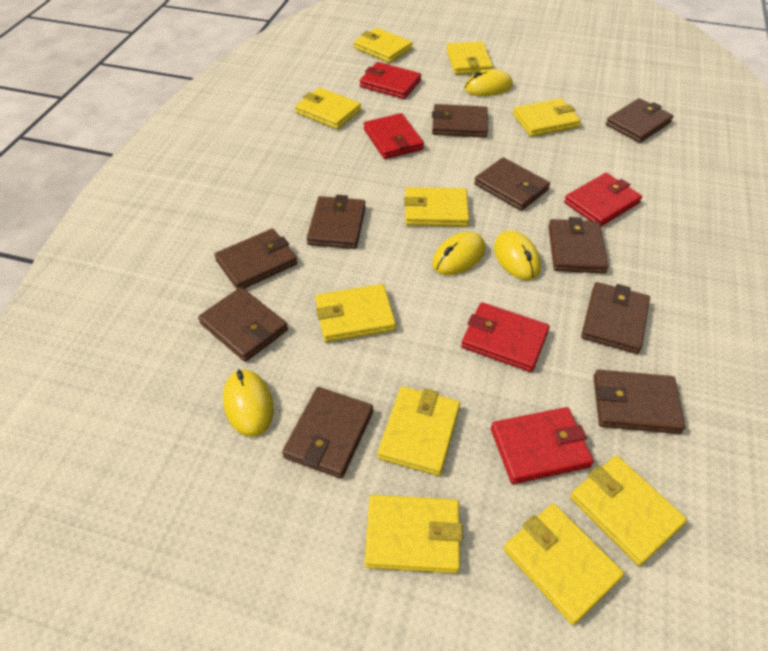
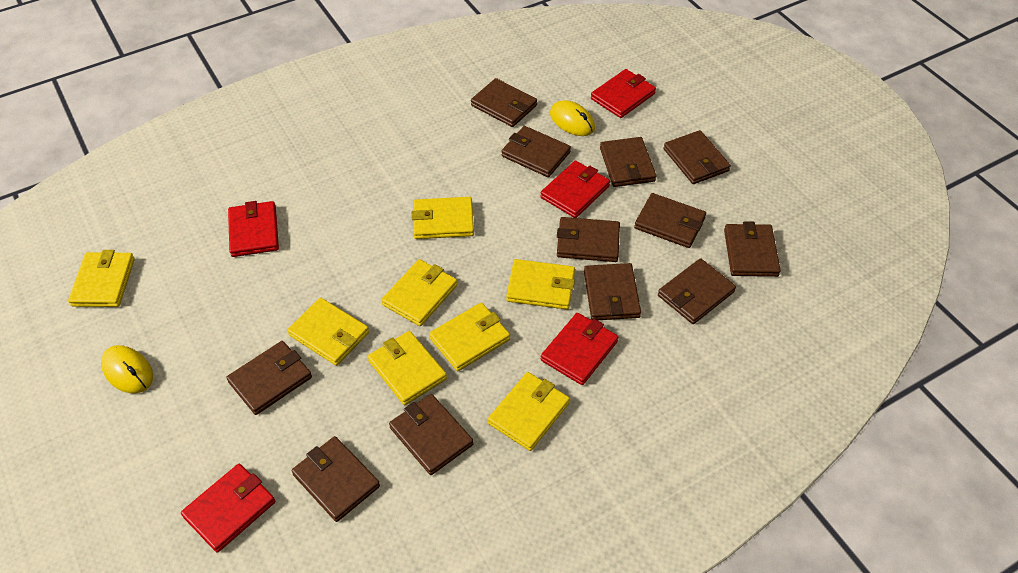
brown wallet: 10 -> 12
yellow mouse: 4 -> 2
yellow wallet: 10 -> 8

